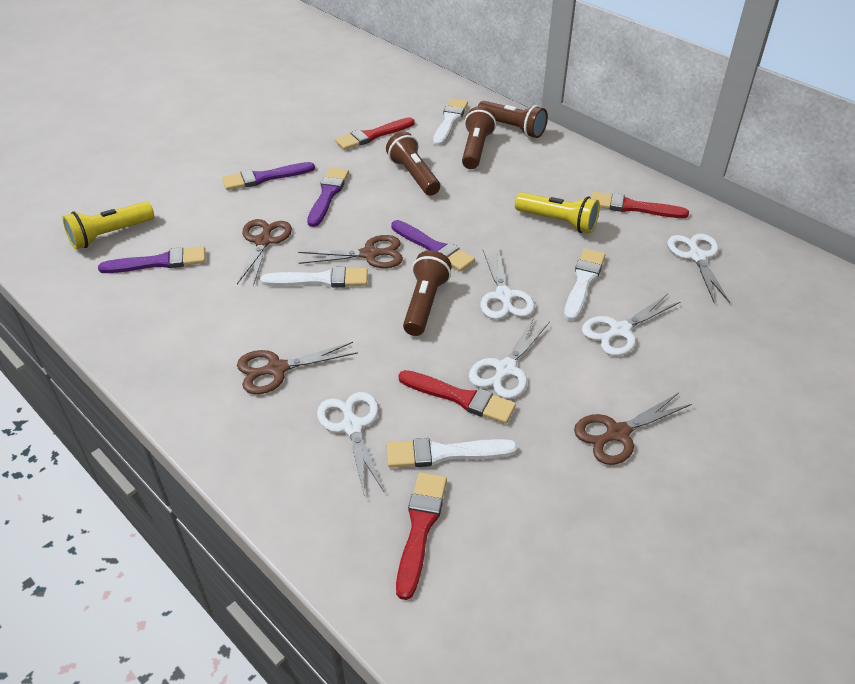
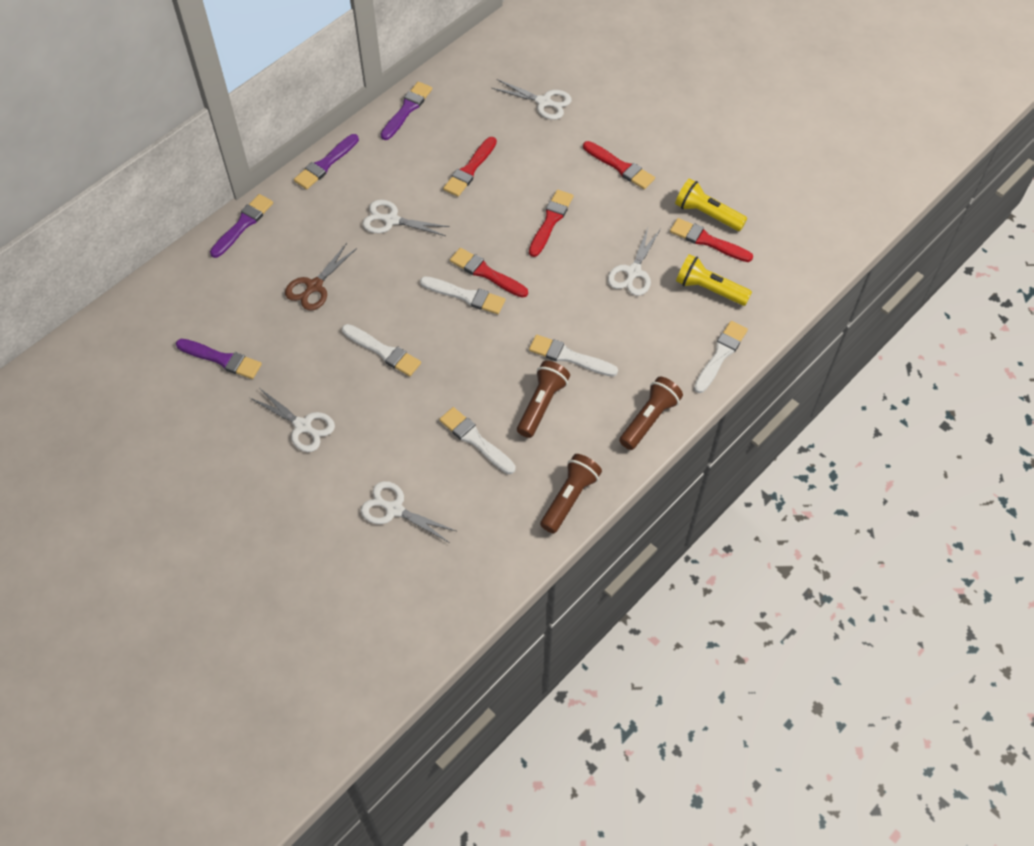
brown flashlight: 4 -> 3
brown scissors: 4 -> 1
red brush: 4 -> 5
white brush: 4 -> 5

